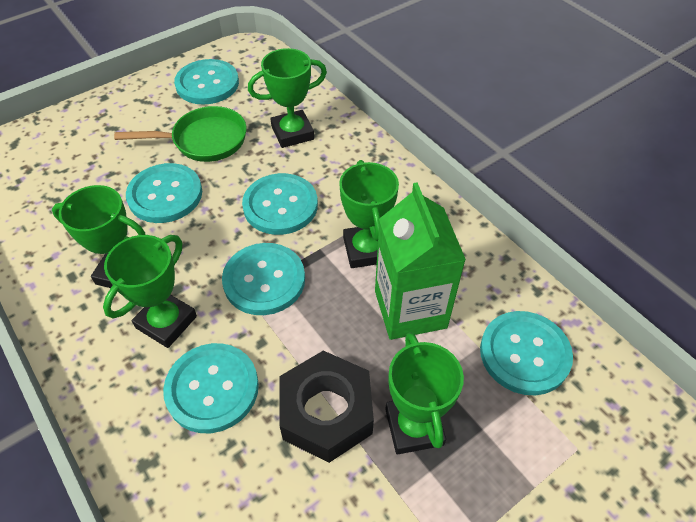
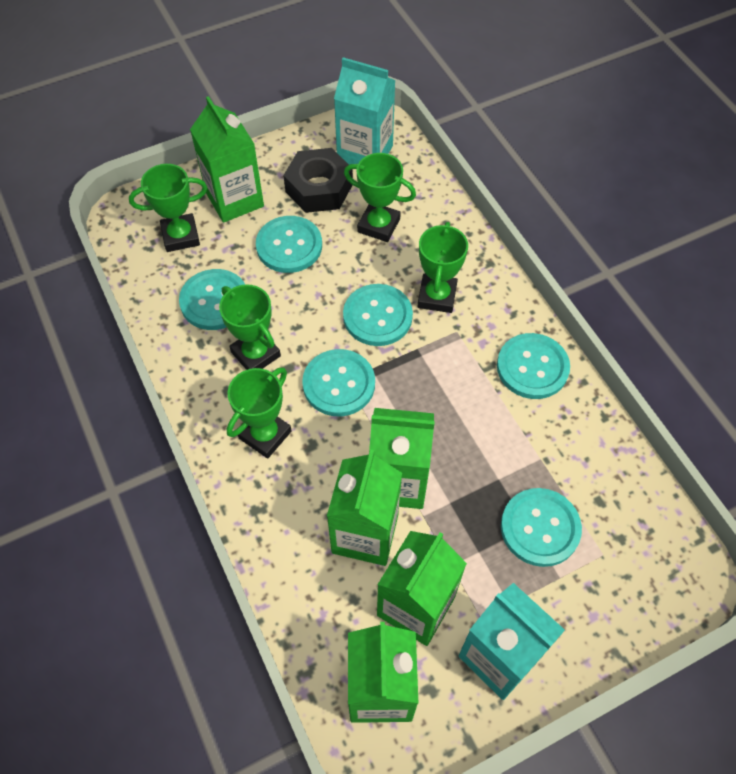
green carton: 1 -> 5
green pan: 1 -> 0
turquoise carton: 0 -> 2

